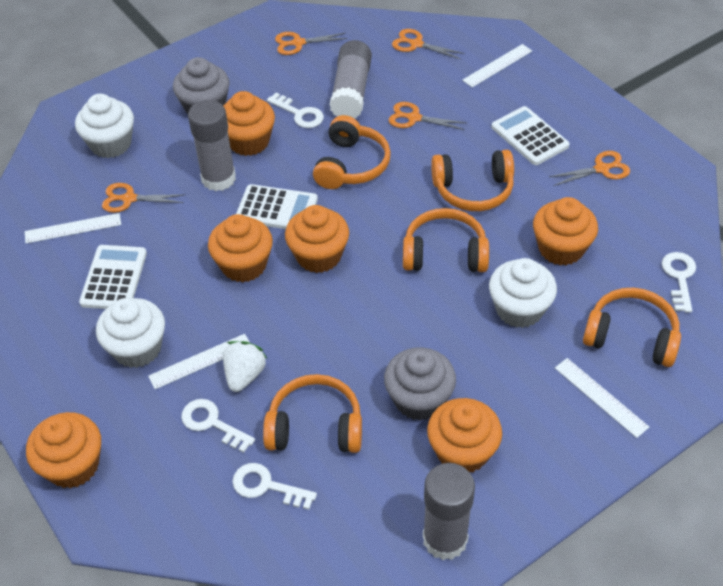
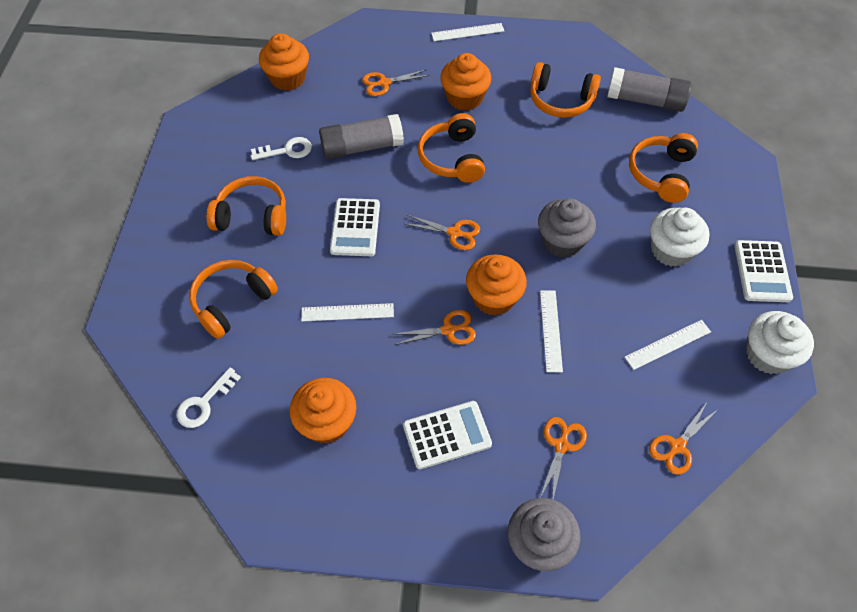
grey glue stick: 3 -> 2
orange cupcake: 6 -> 4
white cupcake: 3 -> 2
white key: 4 -> 2
white strawberry: 1 -> 0

